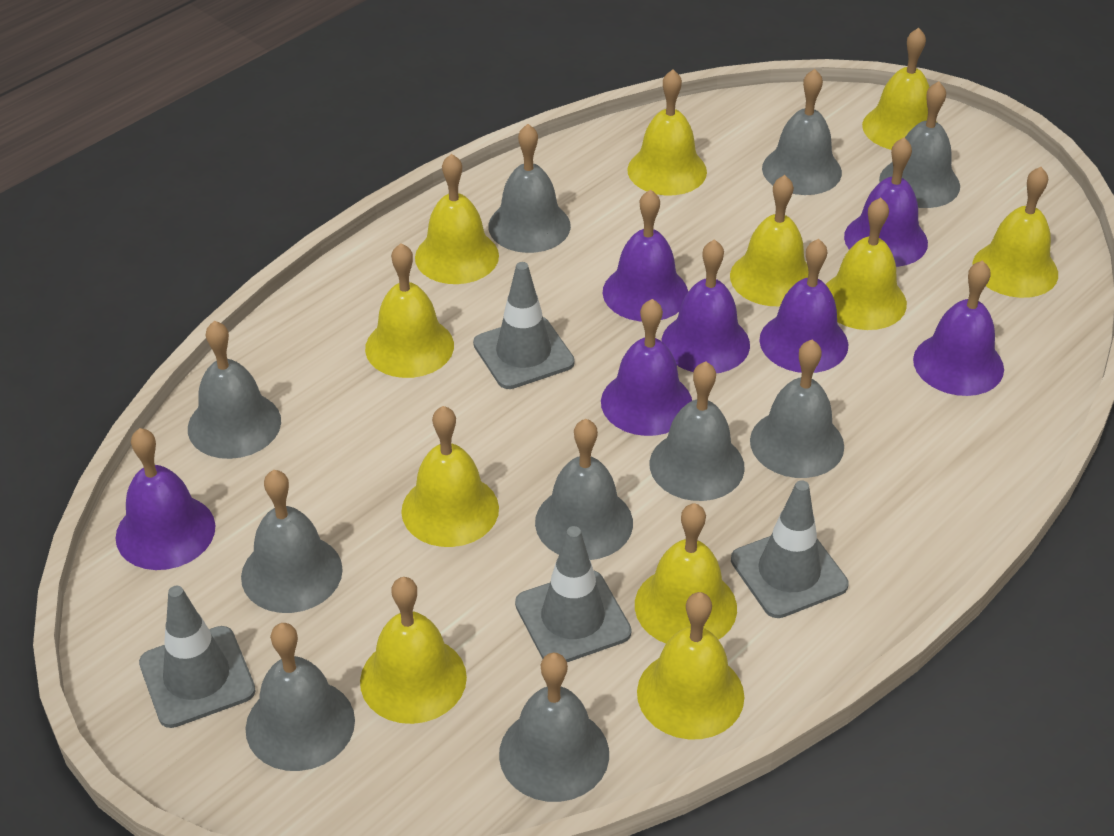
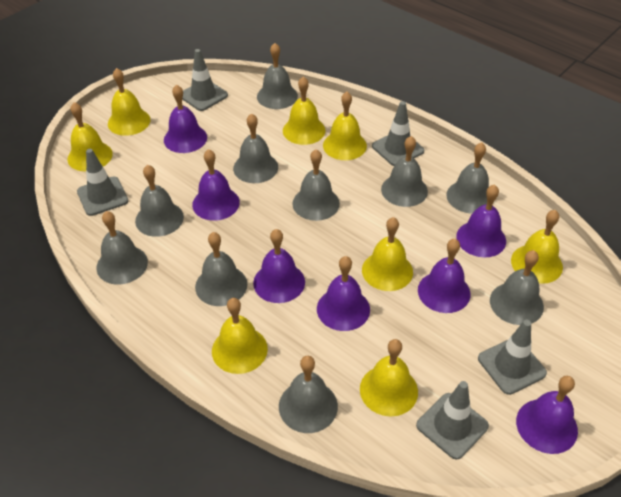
grey traffic cone: 4 -> 5
yellow bell: 11 -> 8

